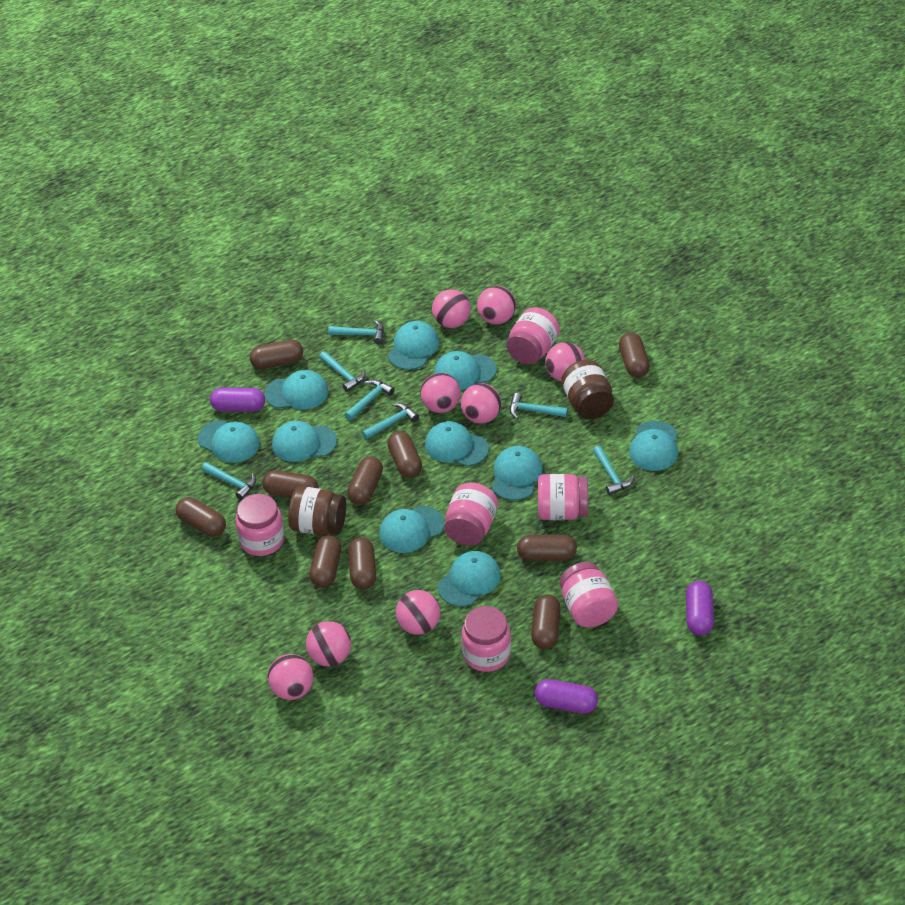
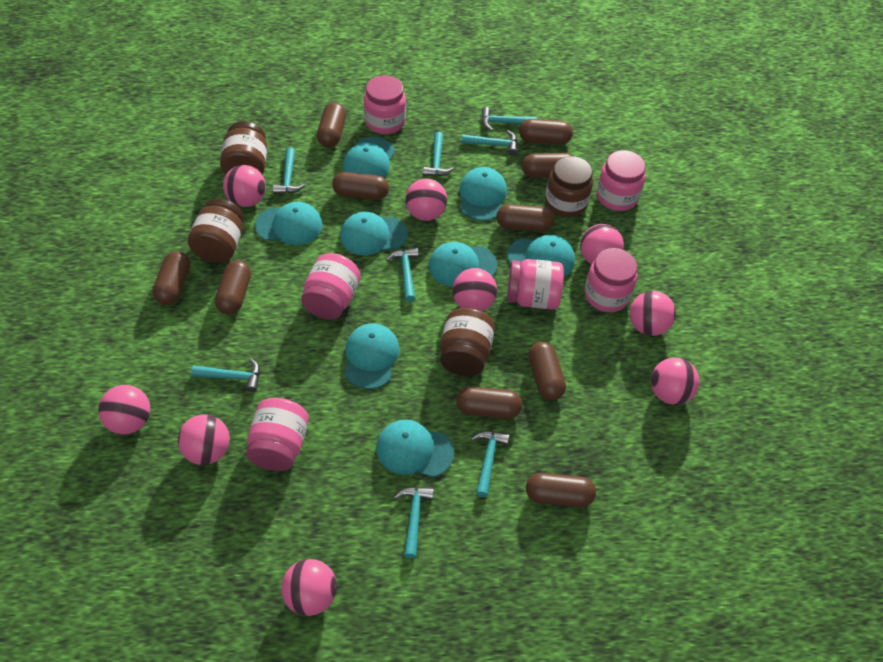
brown jar: 2 -> 4
pink ball: 8 -> 9
purple capsule: 3 -> 0
turquoise cap: 10 -> 8
turquoise hammer: 7 -> 8

